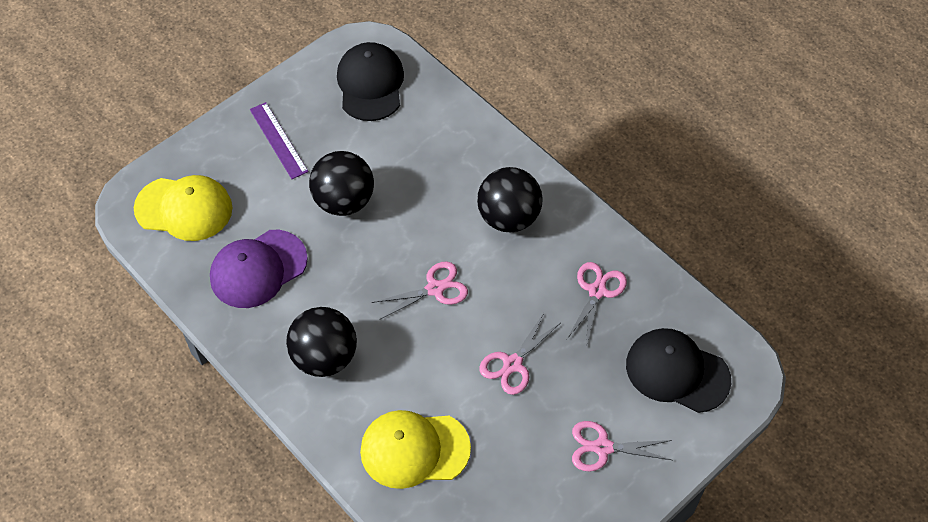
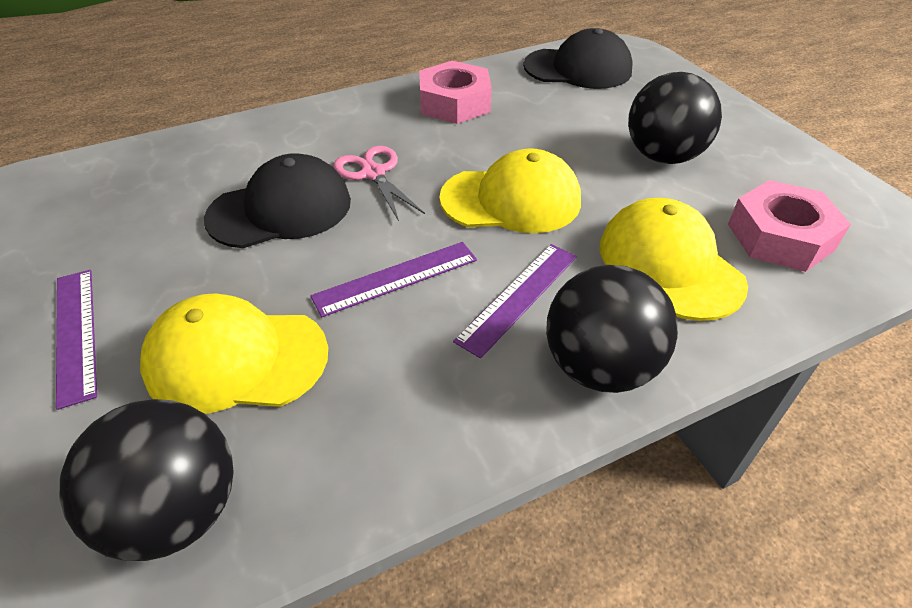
pink nut: 0 -> 2
pink scissors: 4 -> 1
purple cap: 1 -> 0
purple ruler: 1 -> 3
yellow cap: 2 -> 3

